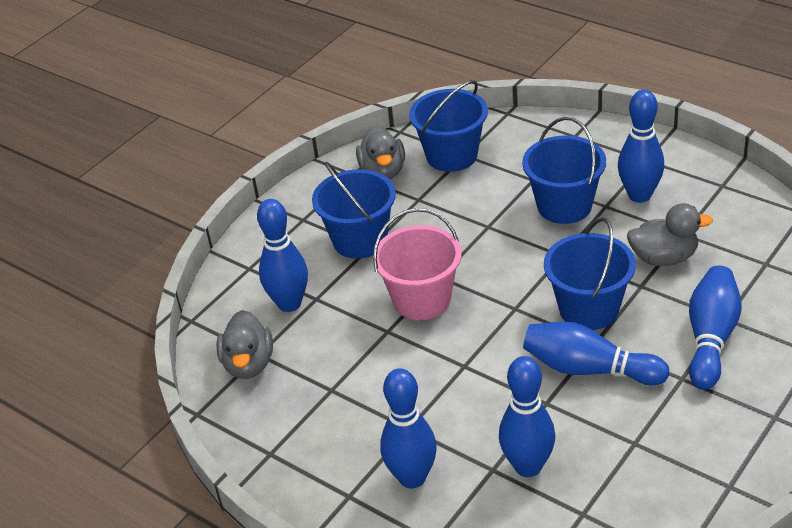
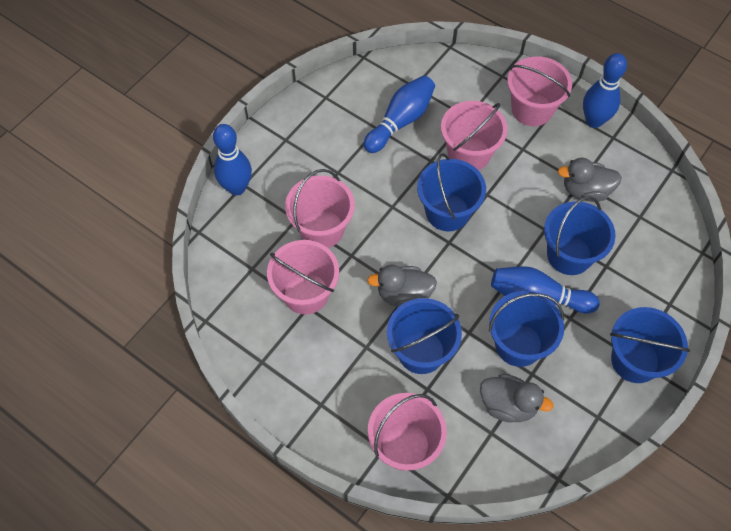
blue bowling pin: 6 -> 4
blue bucket: 4 -> 5
pink bucket: 1 -> 5

